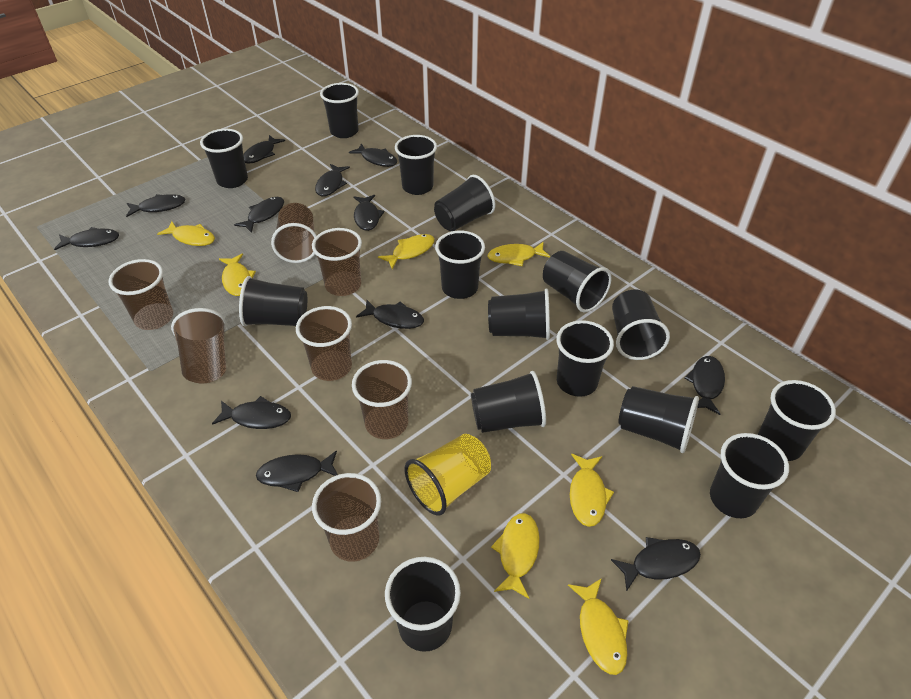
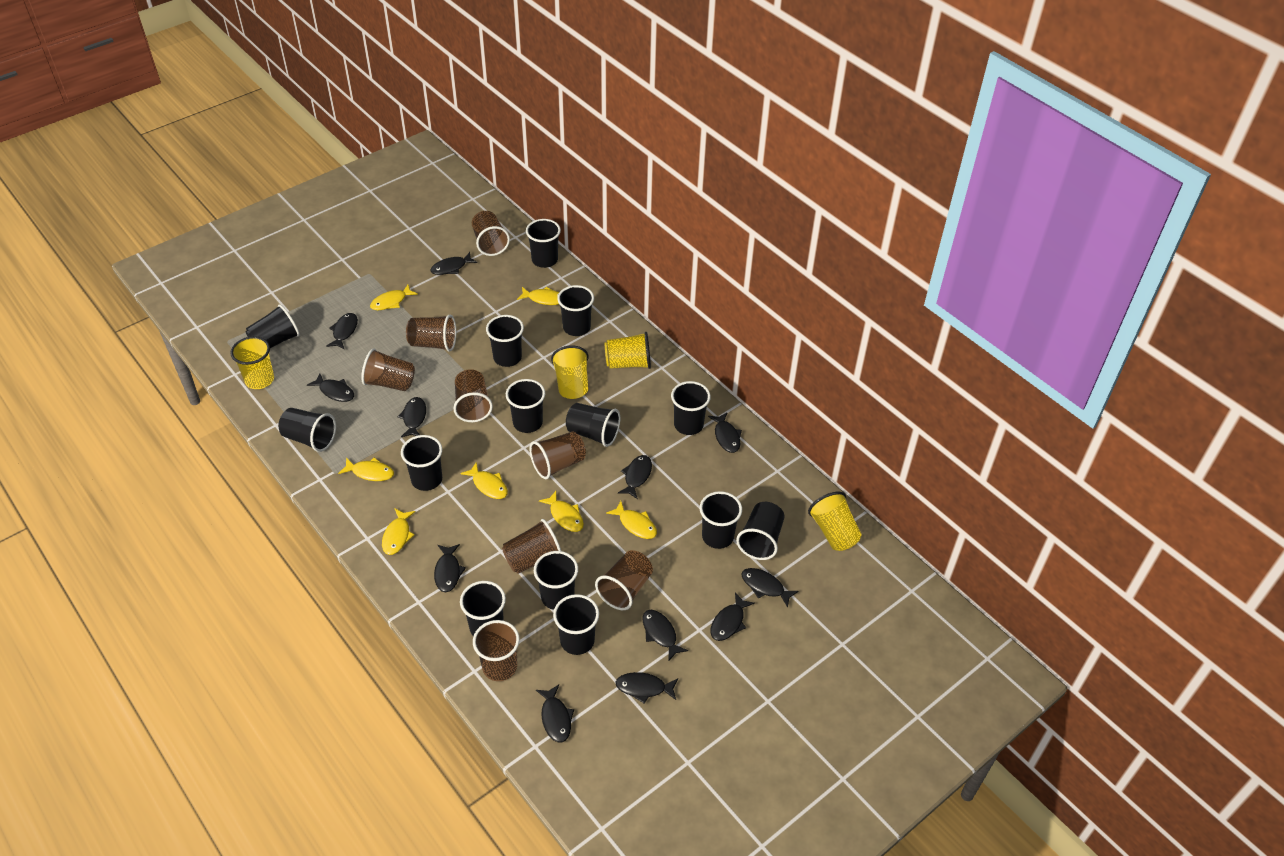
black cup: 15 -> 14
brown cup: 7 -> 8
yellow cup: 1 -> 4

